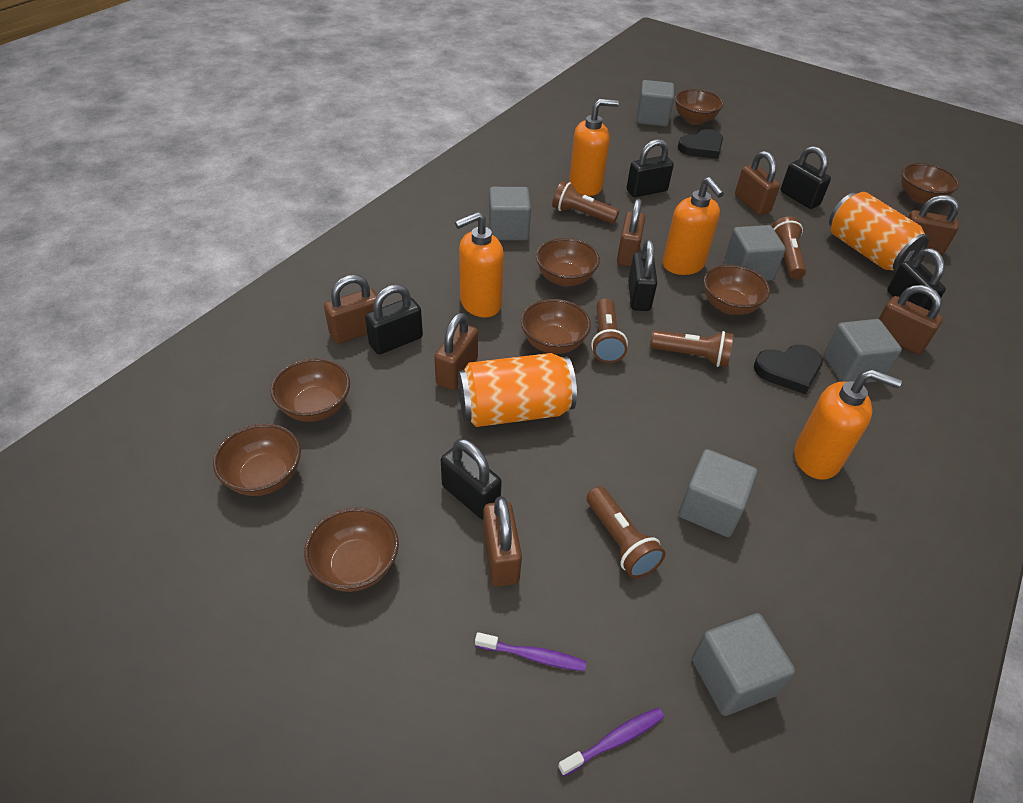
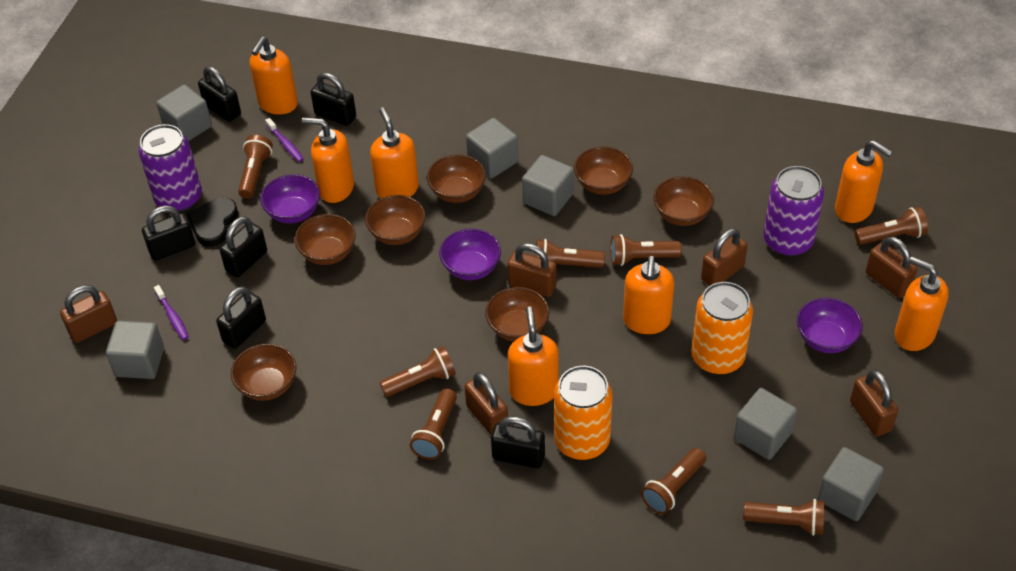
black heart: 2 -> 1
brown bowl: 8 -> 7
brown flashlight: 5 -> 8
brown padlock: 7 -> 6
orange soap dispenser: 4 -> 7
purple bowl: 0 -> 3
purple can: 0 -> 2

